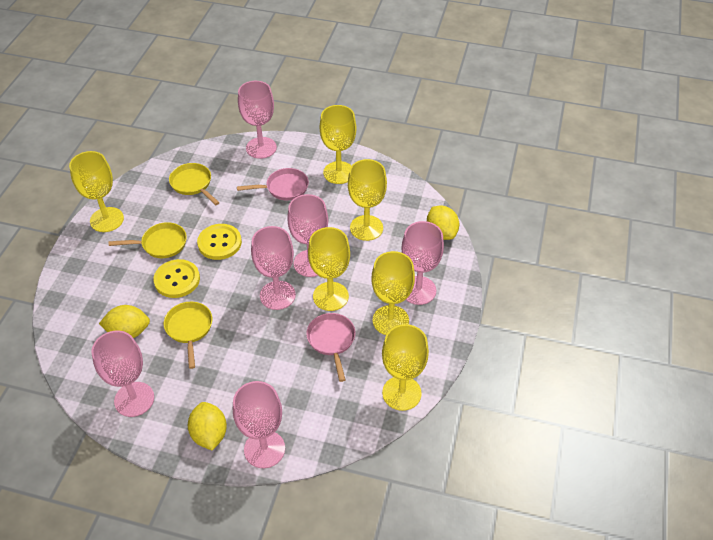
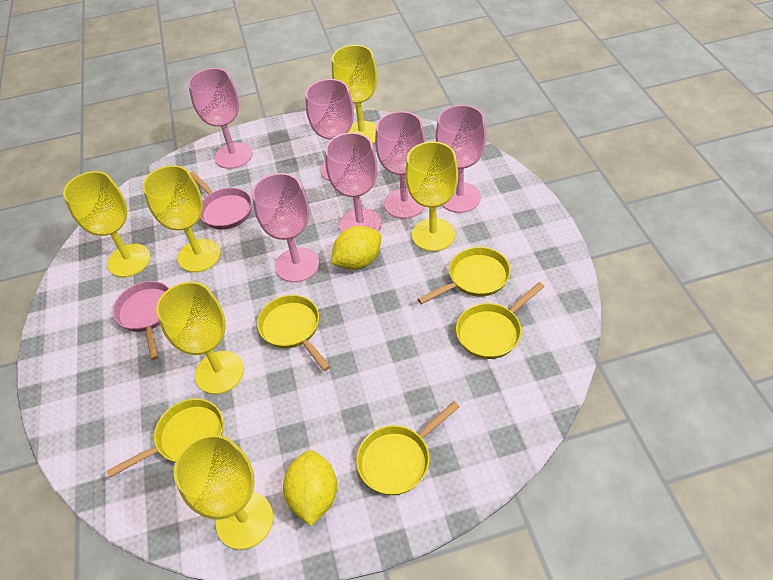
yellow button: 2 -> 0
yellow lemon: 3 -> 2
yellow pan: 3 -> 5

